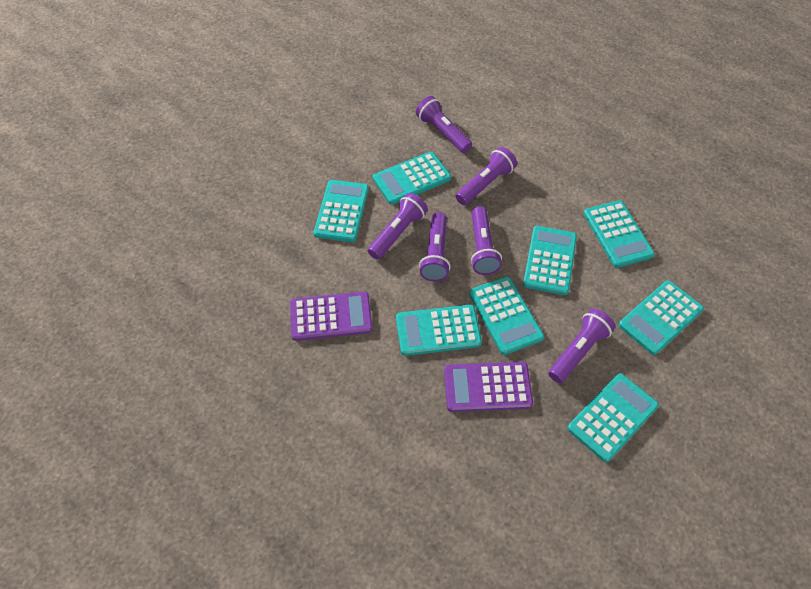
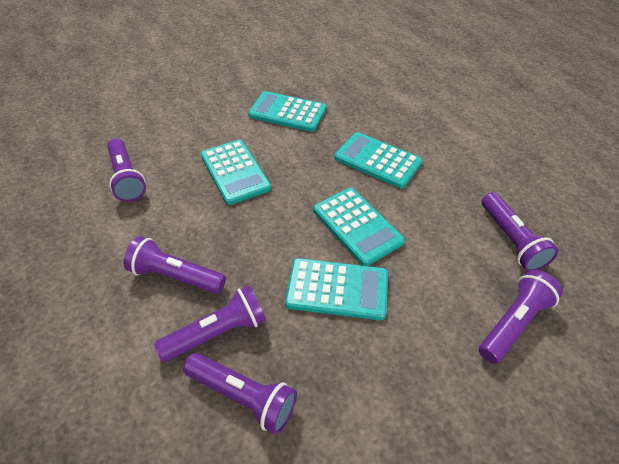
purple calculator: 2 -> 0
turquoise calculator: 8 -> 5

